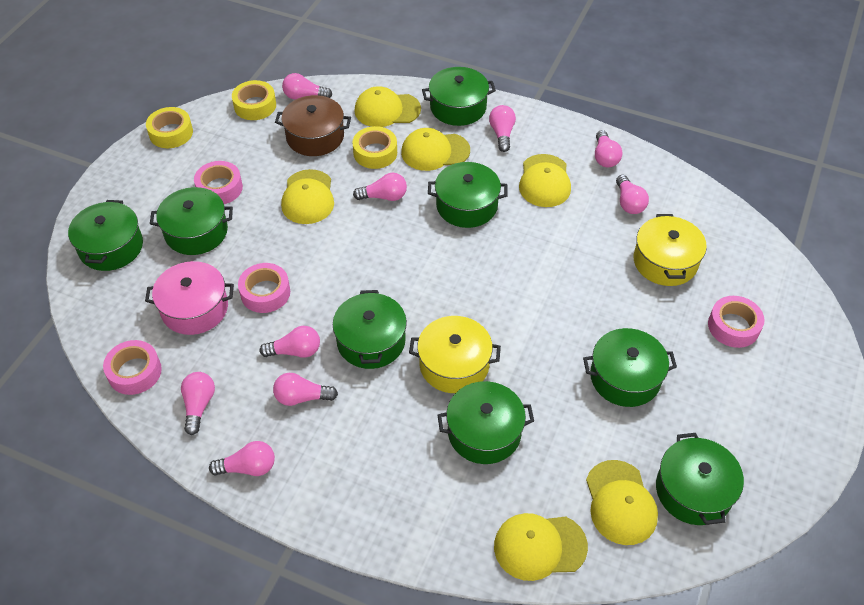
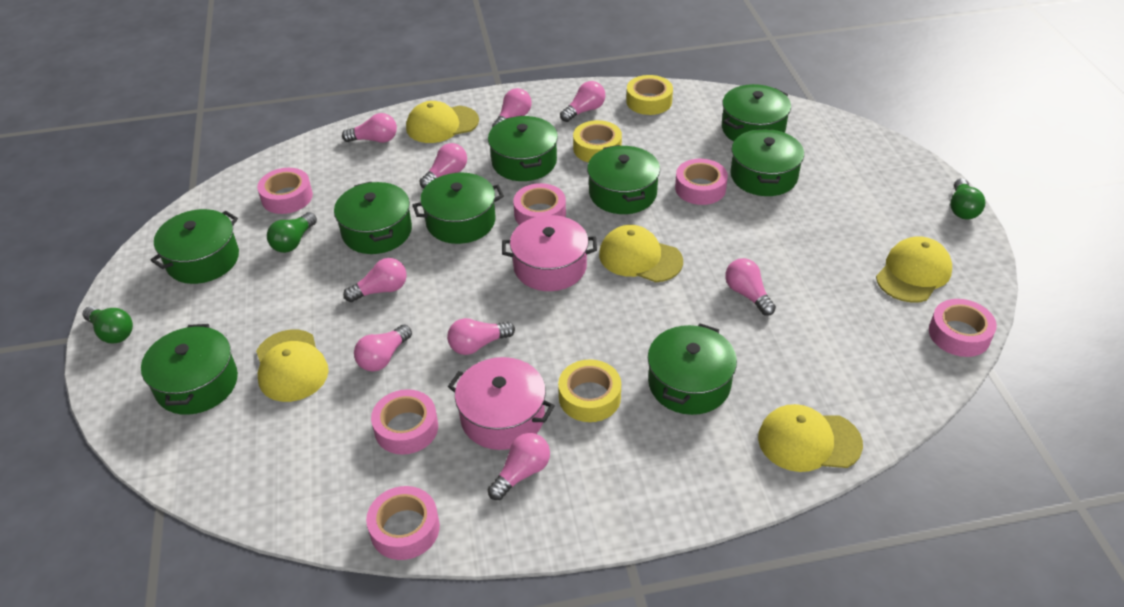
brown pot: 1 -> 0
green light bulb: 0 -> 3
green pot: 8 -> 9
pink pot: 1 -> 2
pink tape: 4 -> 6
yellow cap: 6 -> 5
yellow pot: 2 -> 0

